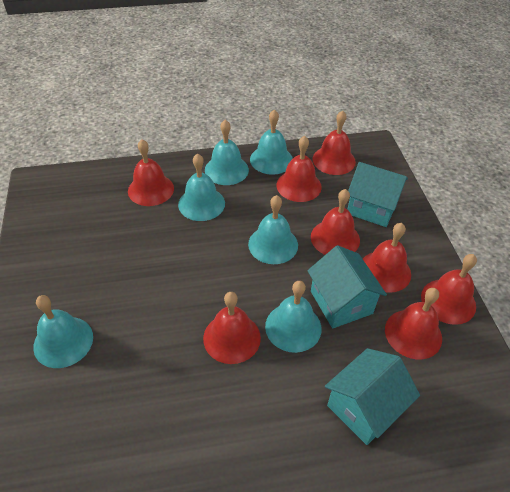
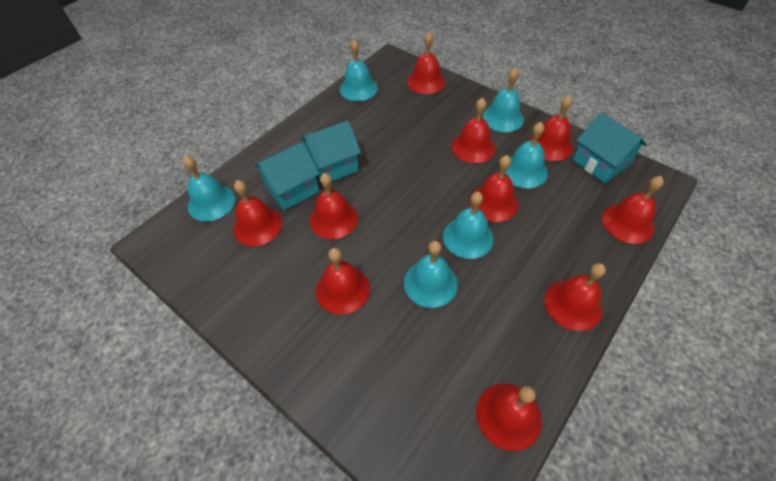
red bell: 8 -> 10

